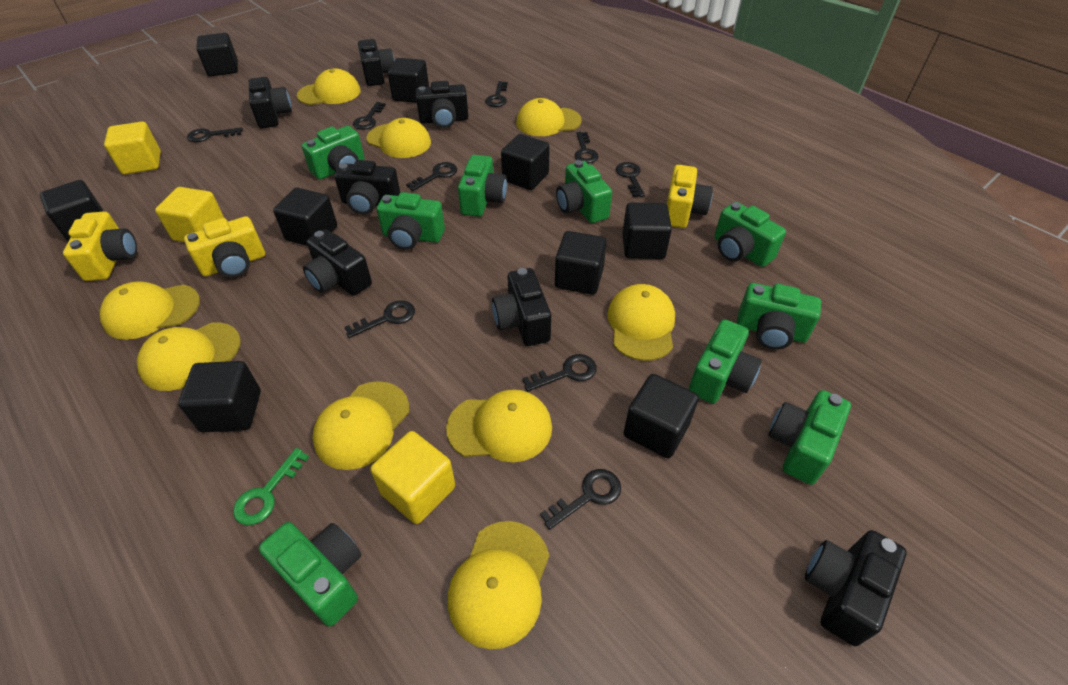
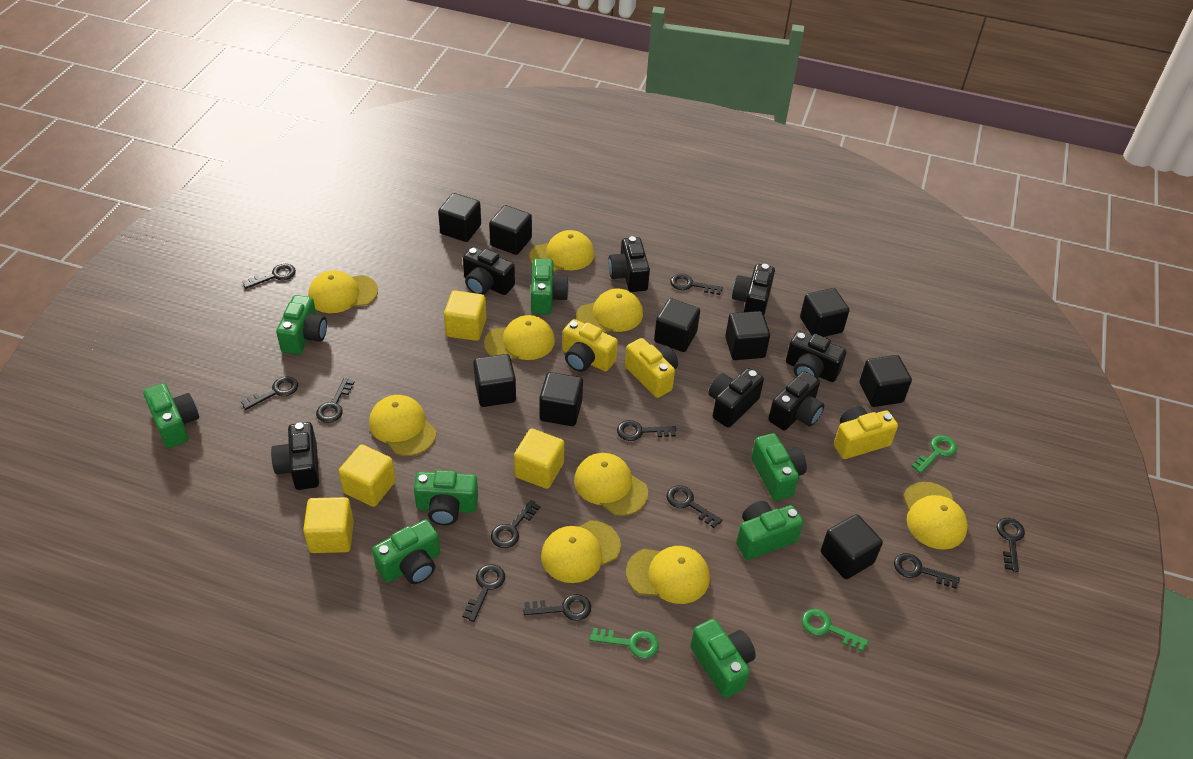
black key: 9 -> 11
green camera: 9 -> 8
green key: 1 -> 3
yellow cube: 3 -> 4

